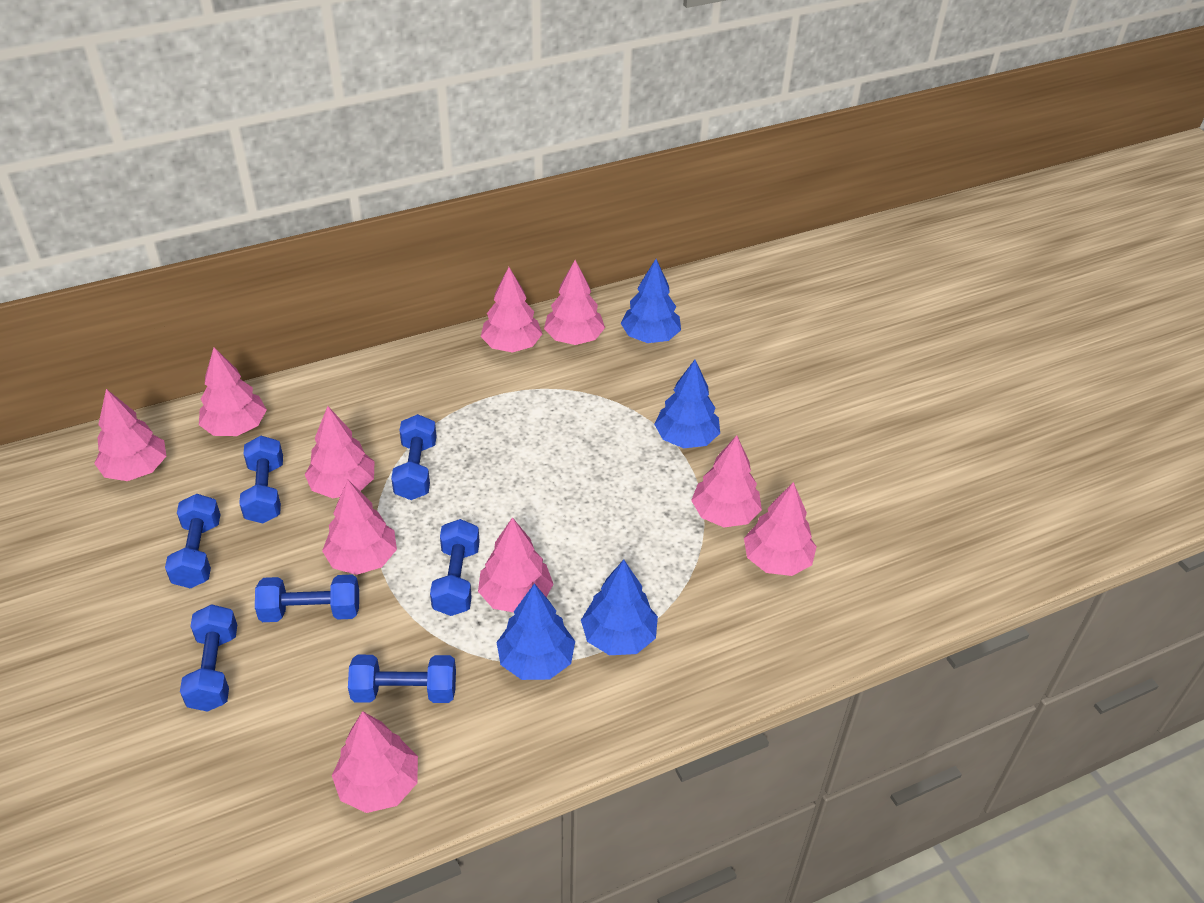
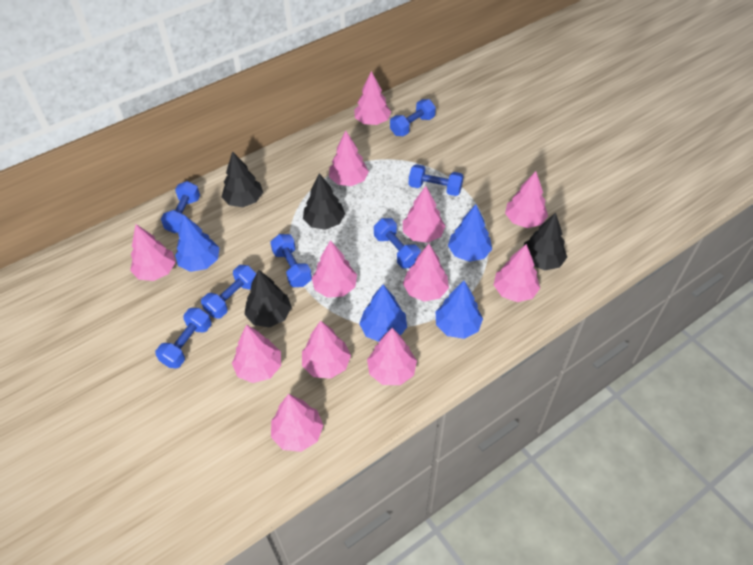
black tree: 0 -> 4
pink tree: 10 -> 12

